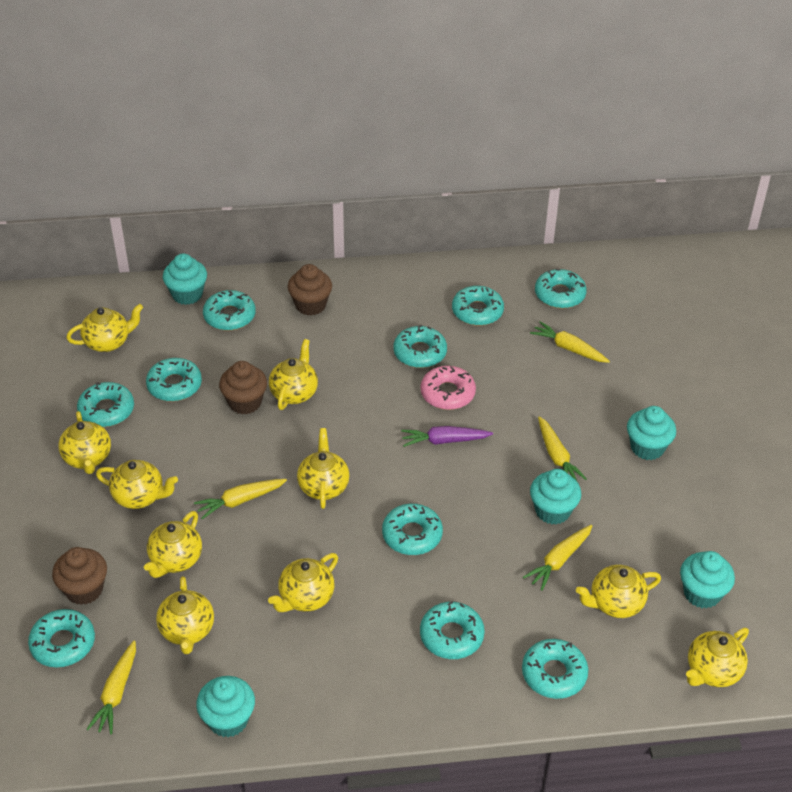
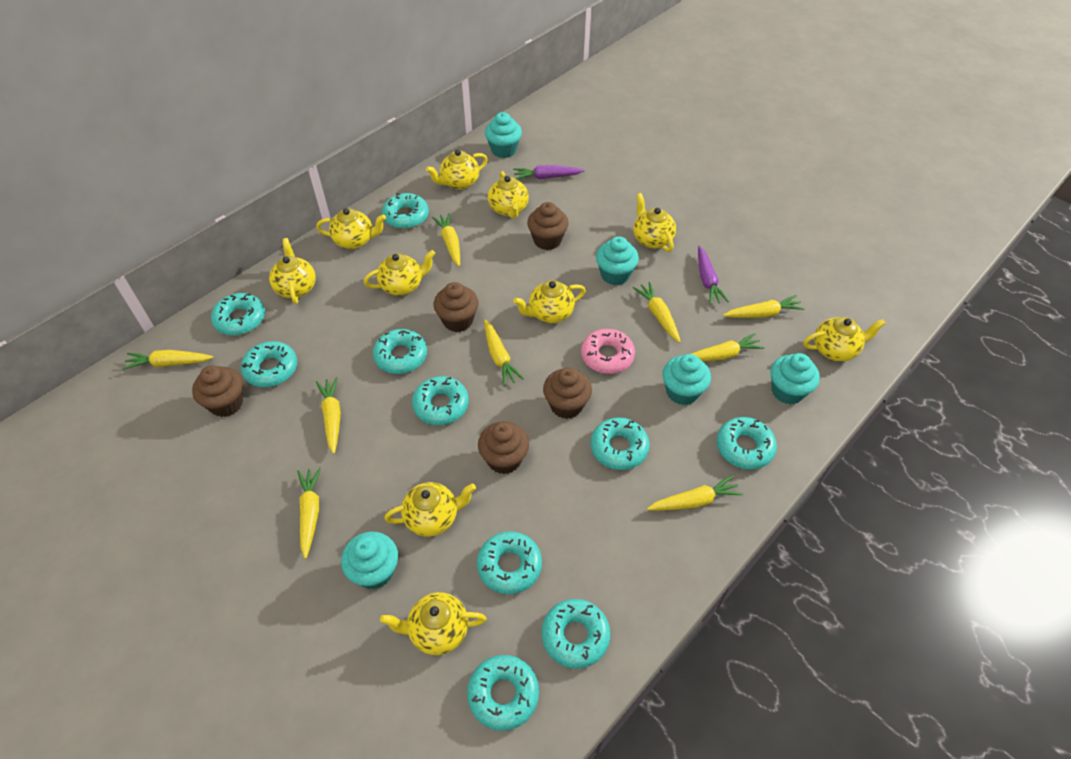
brown cupcake: 3 -> 5
purple carrot: 1 -> 2
yellow carrot: 5 -> 9

